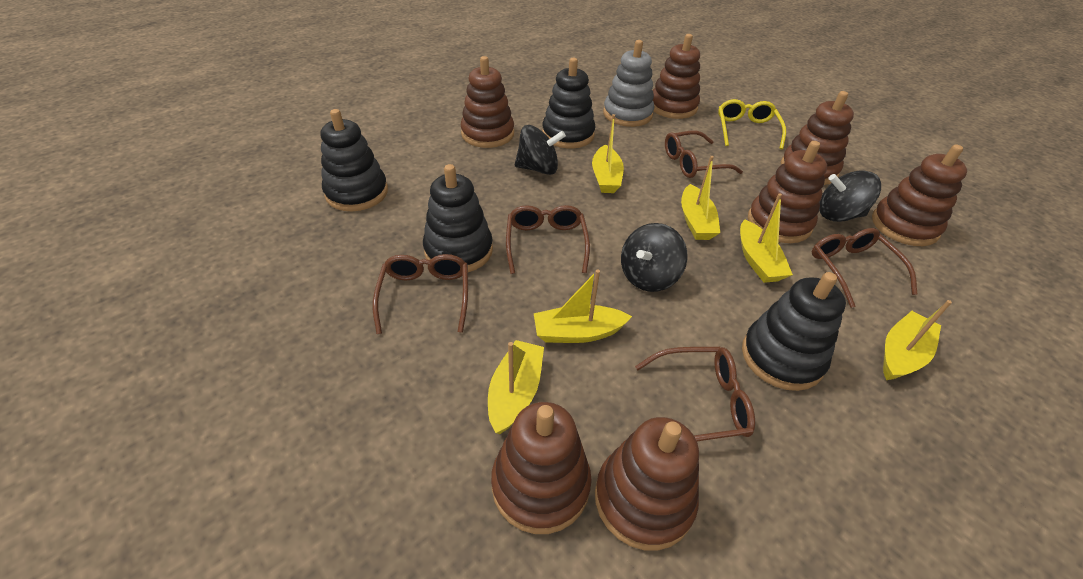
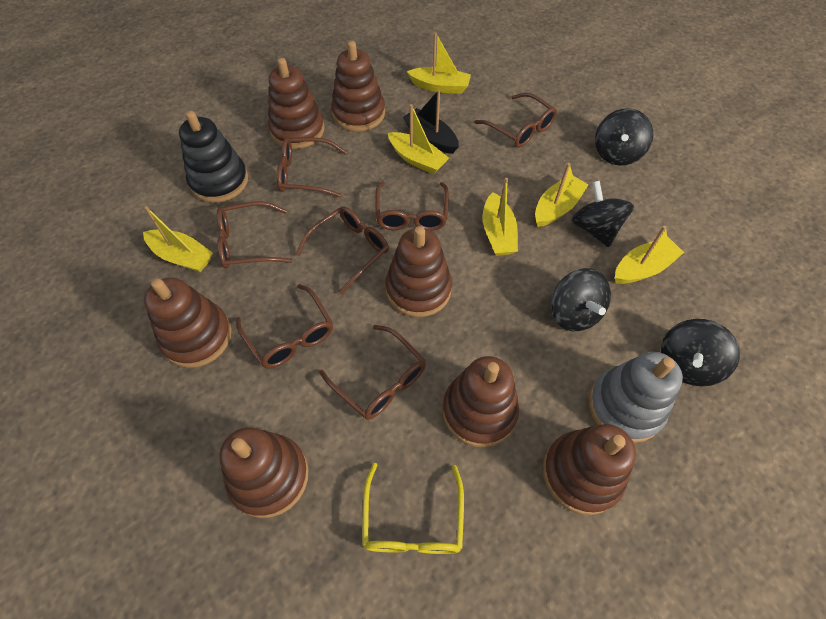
black boat: 0 -> 1
black spinning top: 3 -> 4
black stacking toy: 4 -> 1
brown glasses: 5 -> 7

